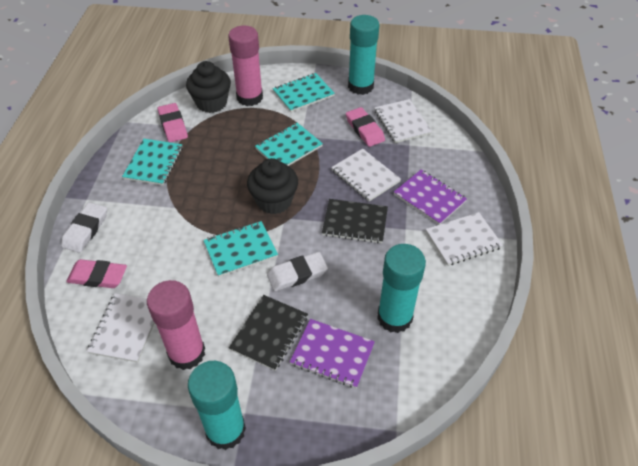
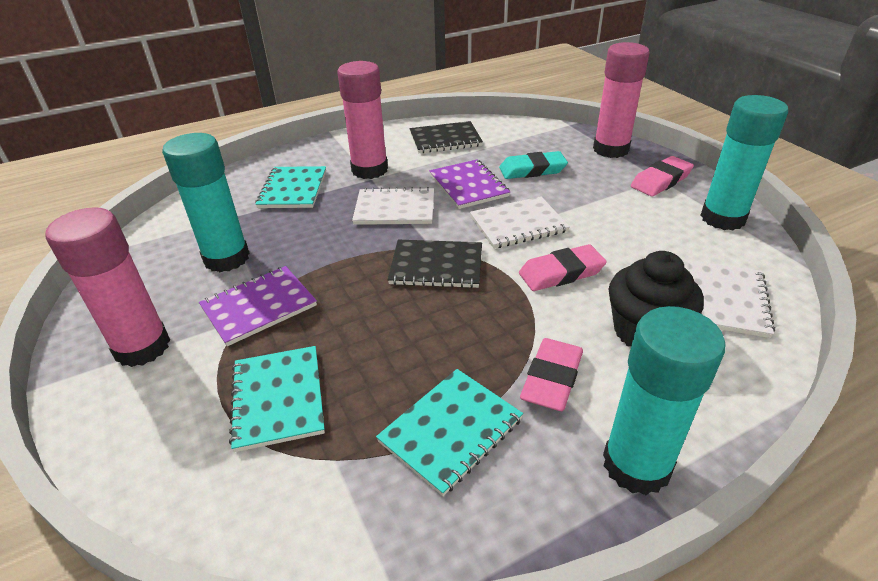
black cupcake: 2 -> 1
pink glue stick: 2 -> 3
turquoise eraser: 0 -> 1
turquoise notebook: 4 -> 3
white eraser: 2 -> 0
white notebook: 4 -> 3

